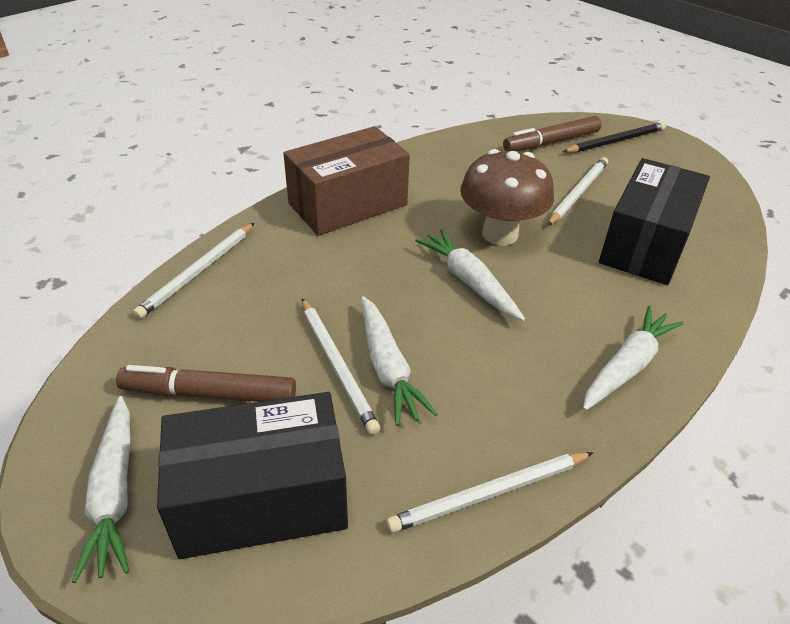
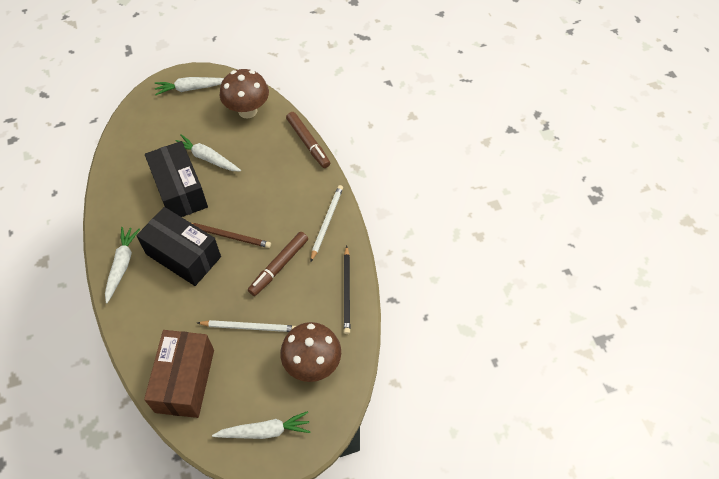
brown mushroom: 1 -> 2
brown pencil: 0 -> 1
white pencil: 4 -> 2

